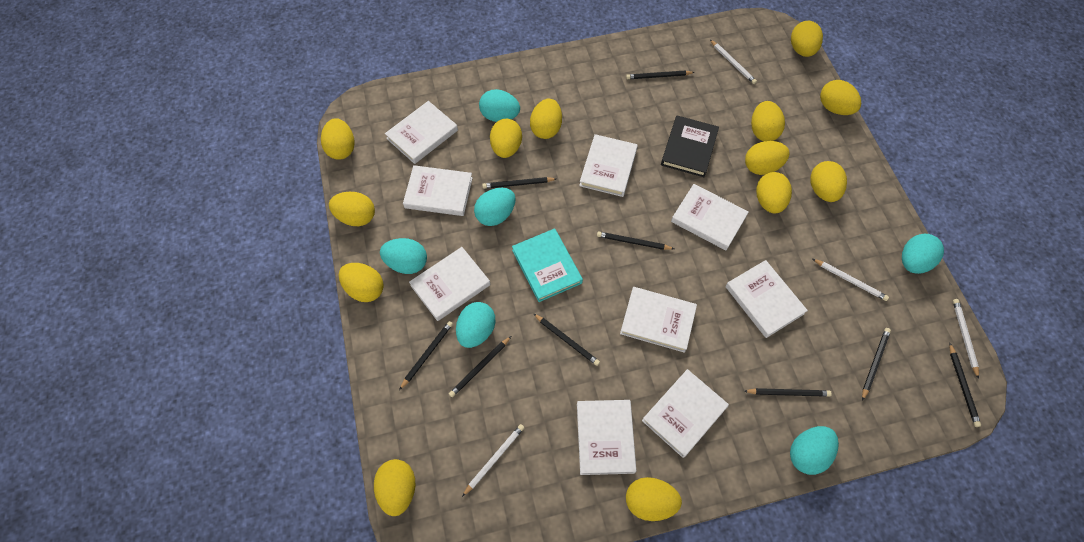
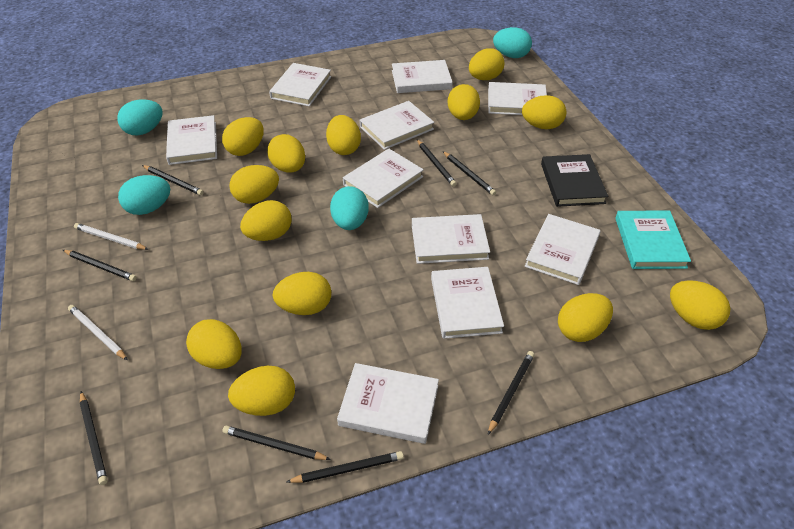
black pencil: 9 -> 8
turquoise egg: 6 -> 4
white book: 9 -> 10
white pencil: 4 -> 2

